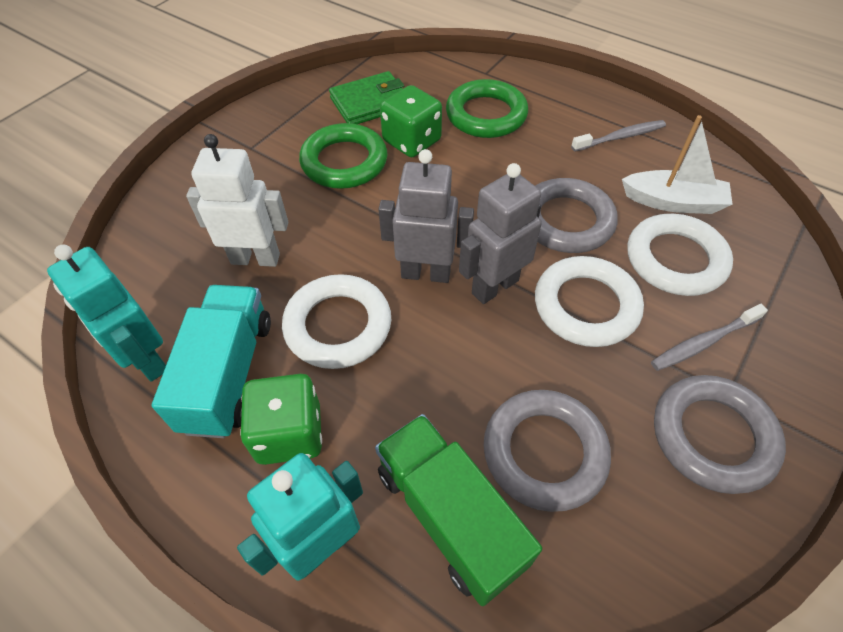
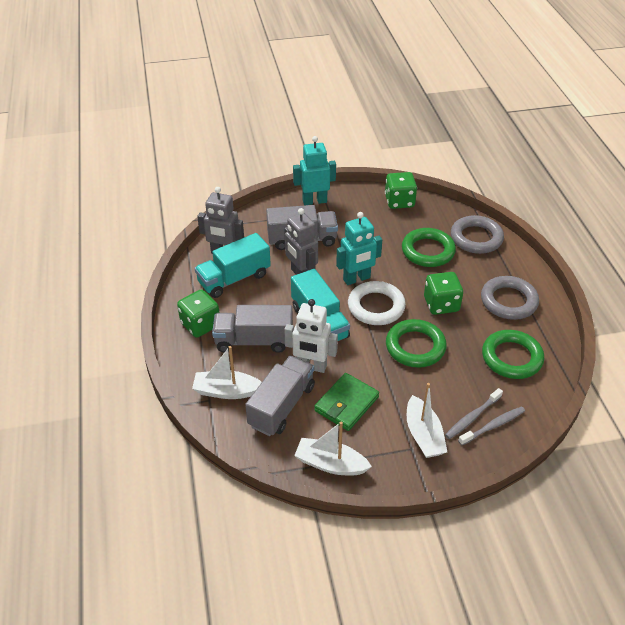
green dice: 2 -> 3
green ring: 2 -> 3
green truck: 1 -> 0
grey ring: 3 -> 2
grey truck: 0 -> 3
turquoise truck: 1 -> 2
white boat: 1 -> 3
white ring: 3 -> 1

